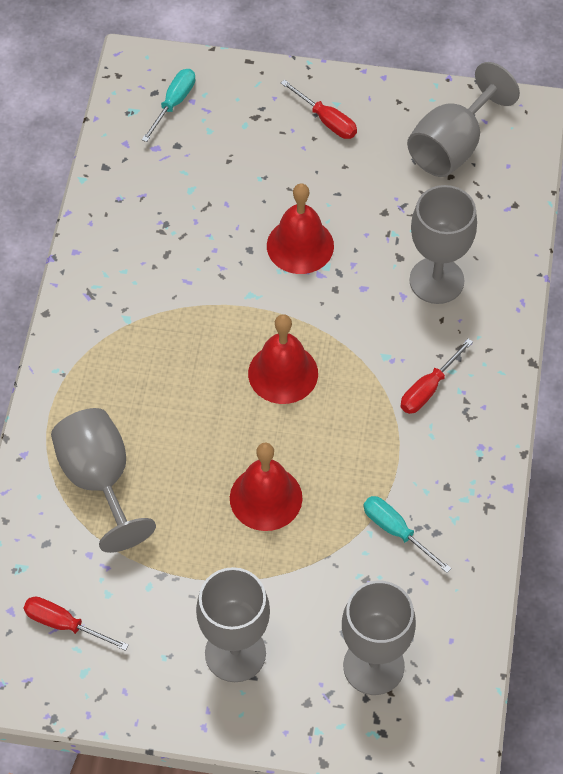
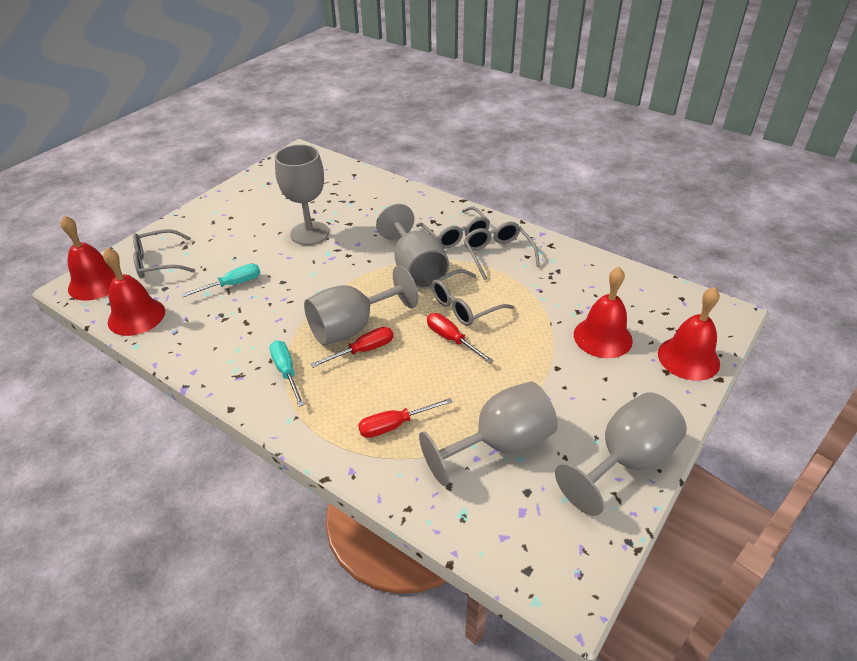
grey glasses: 0 -> 4
red bell: 3 -> 4

